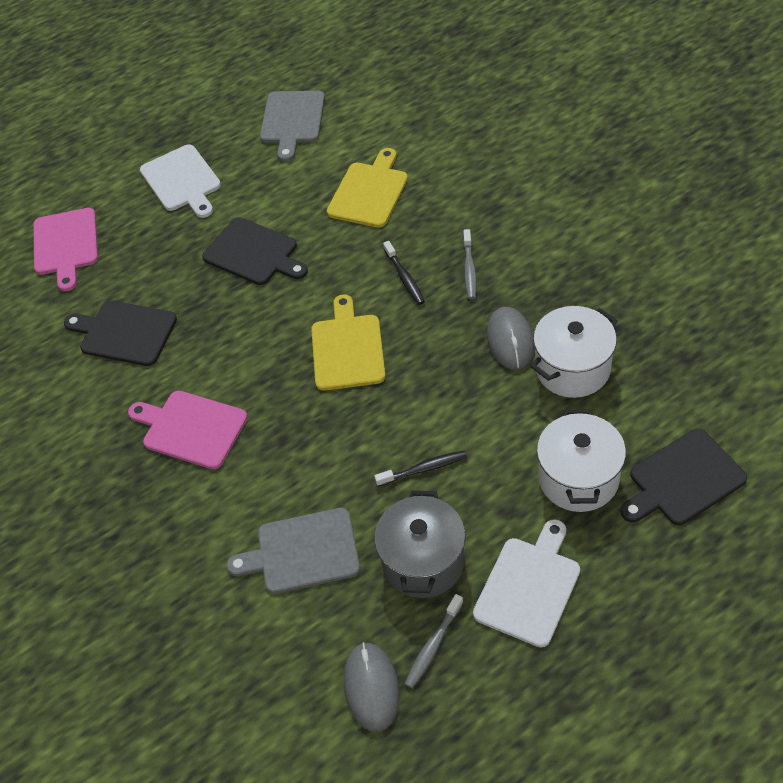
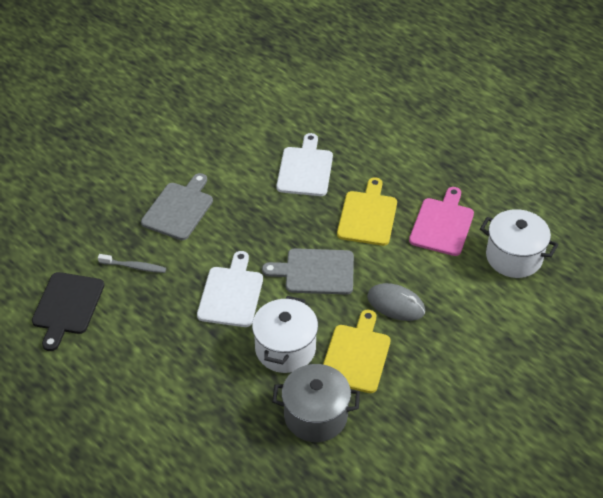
black cutting board: 3 -> 1
black toothbrush: 2 -> 0
grey mouse: 2 -> 1
grey toothbrush: 2 -> 1
pink cutting board: 2 -> 1

